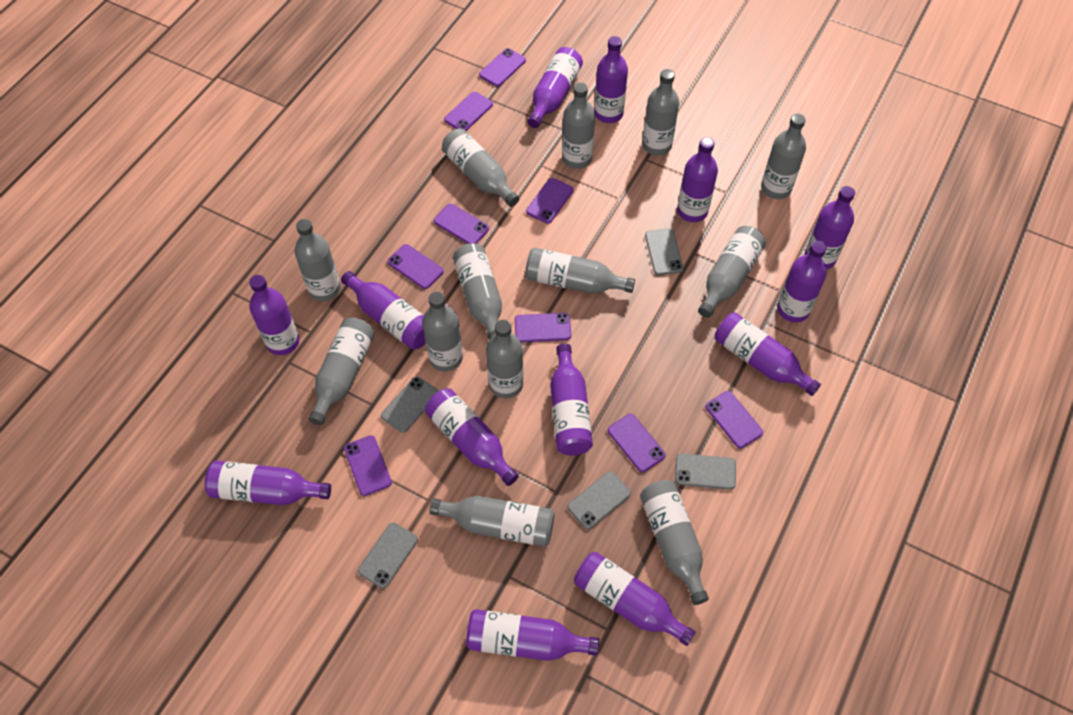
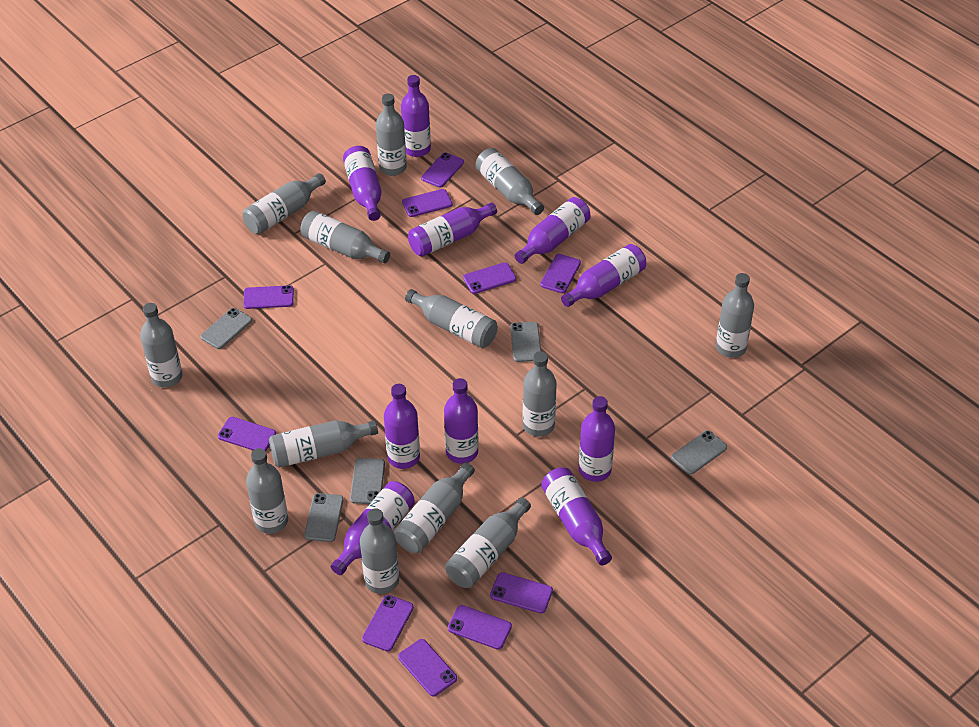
purple bottle: 13 -> 10
purple phone: 9 -> 10

